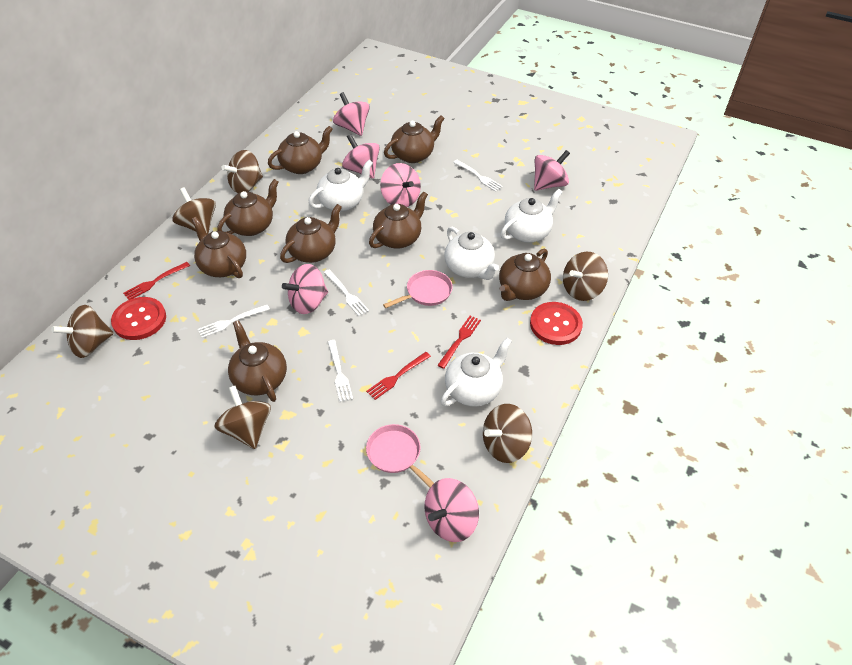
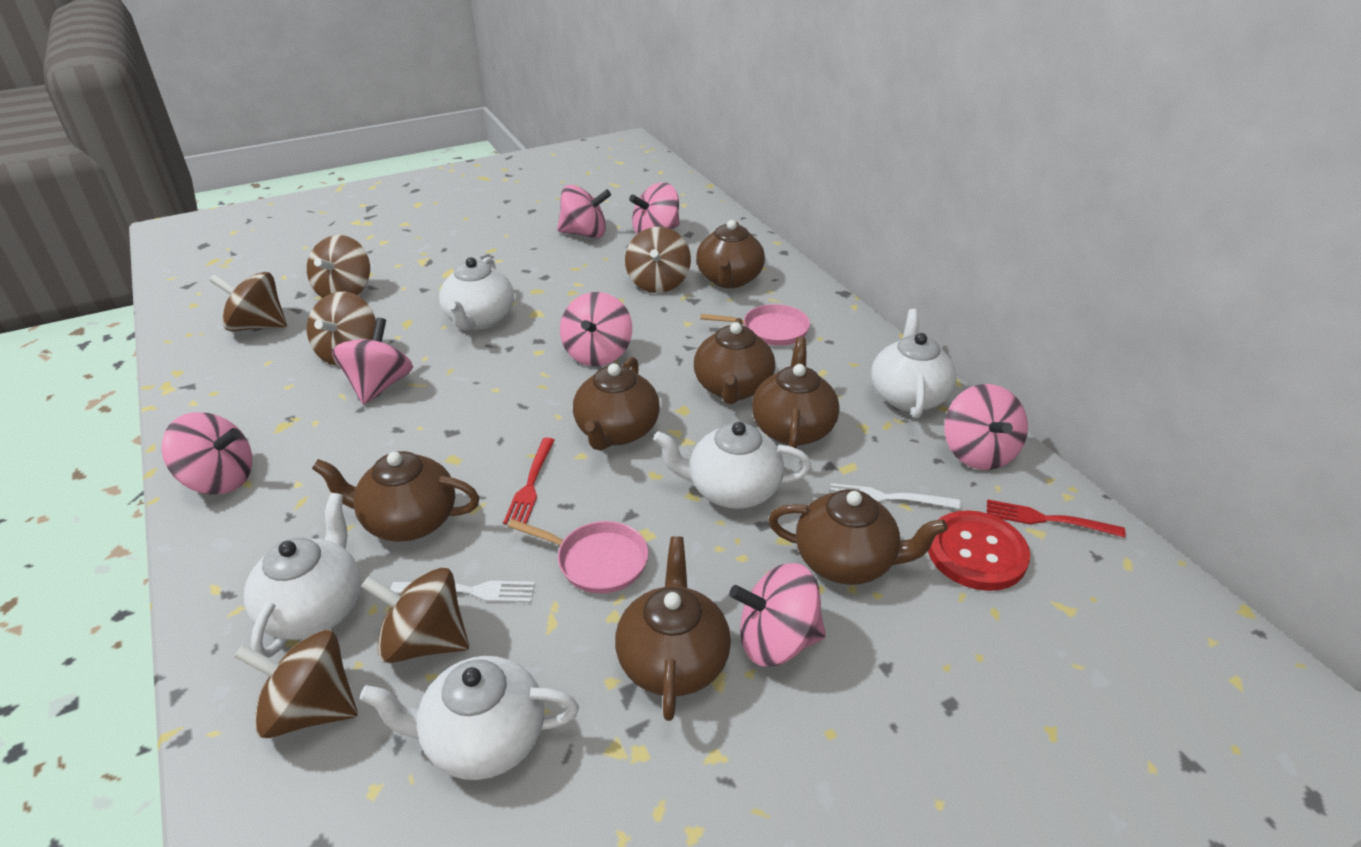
brown teapot: 8 -> 7
pink spinning top: 6 -> 7
red button: 2 -> 1
red fork: 3 -> 2
white fork: 4 -> 2
white teapot: 4 -> 5

